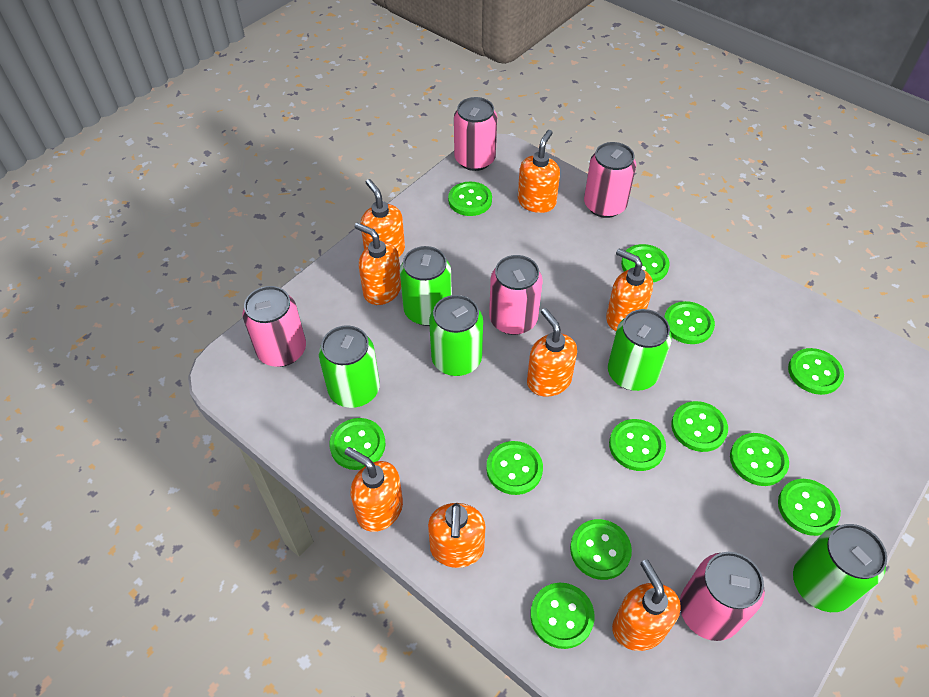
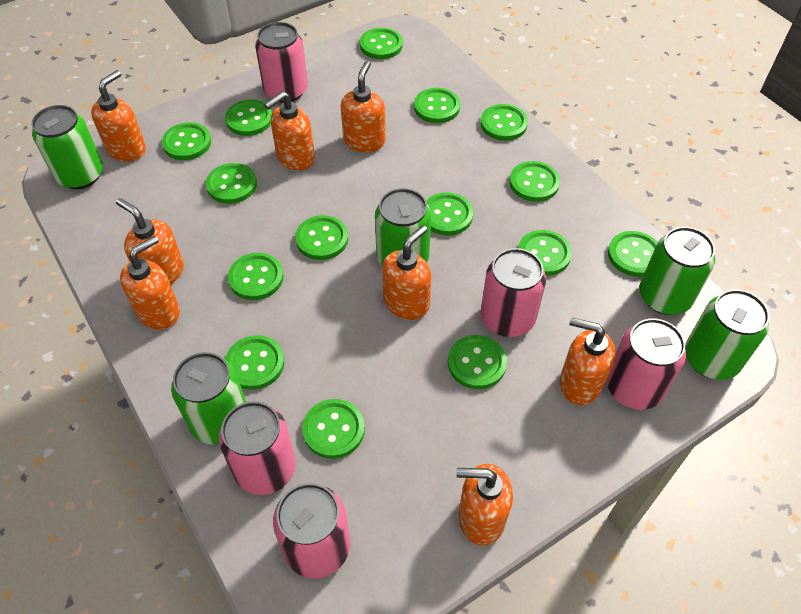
green button: 12 -> 15

